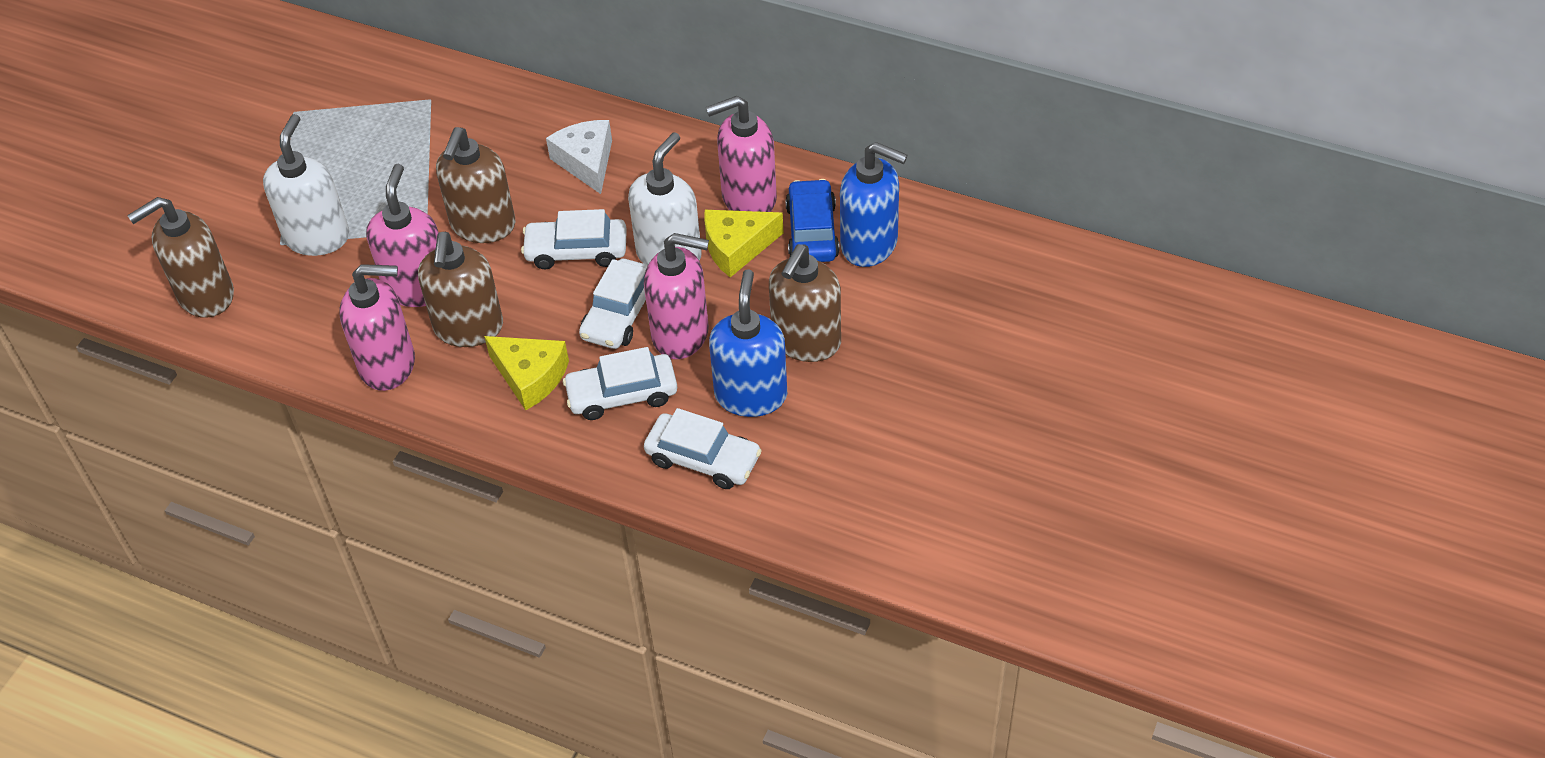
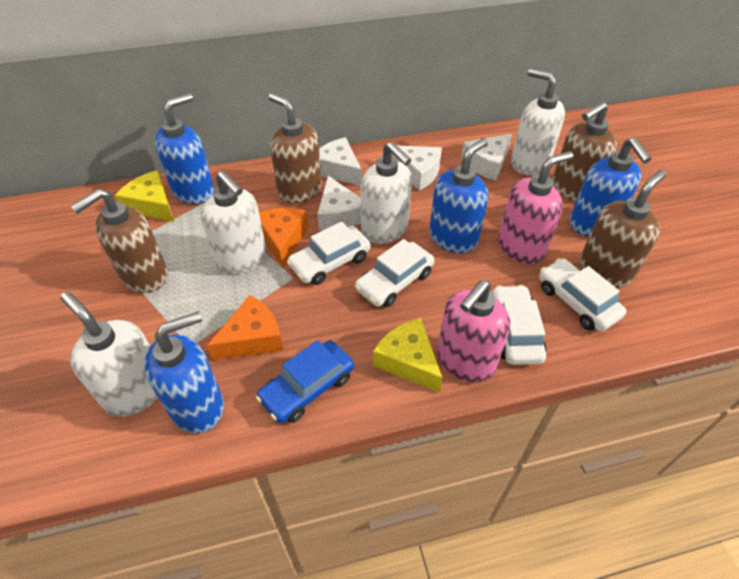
blue soap dispenser: 2 -> 4
orange cheese: 0 -> 2
pink soap dispenser: 4 -> 2
white cheese: 1 -> 4
white soap dispenser: 2 -> 4

